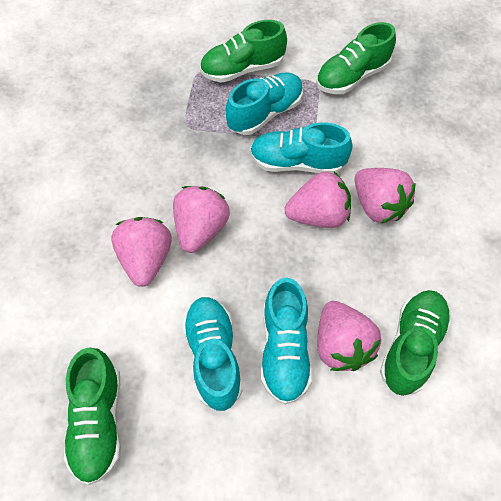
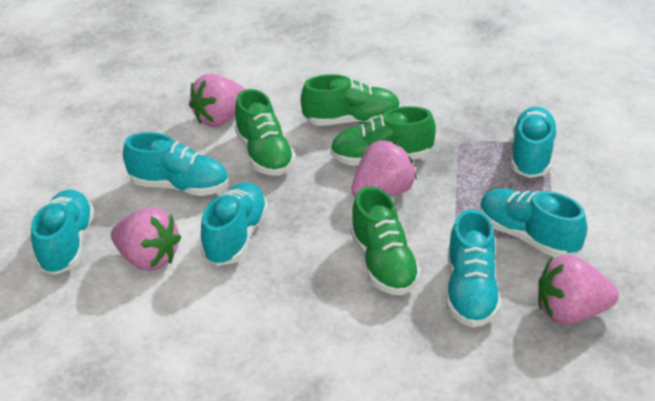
pink strawberry: 5 -> 4
turquoise shoe: 4 -> 6

